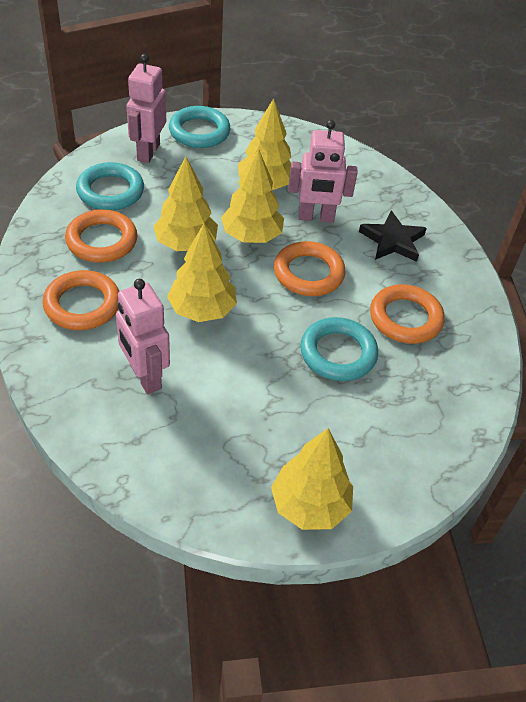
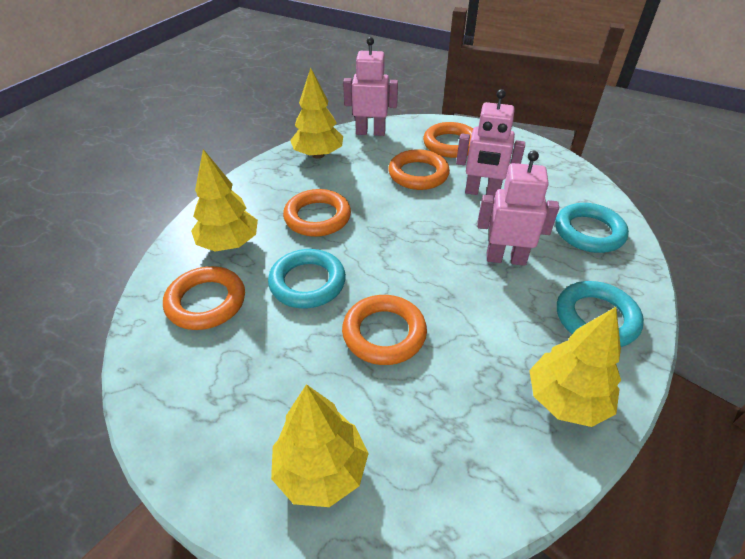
black star: 1 -> 0
orange ring: 4 -> 5
yellow tree: 5 -> 4

